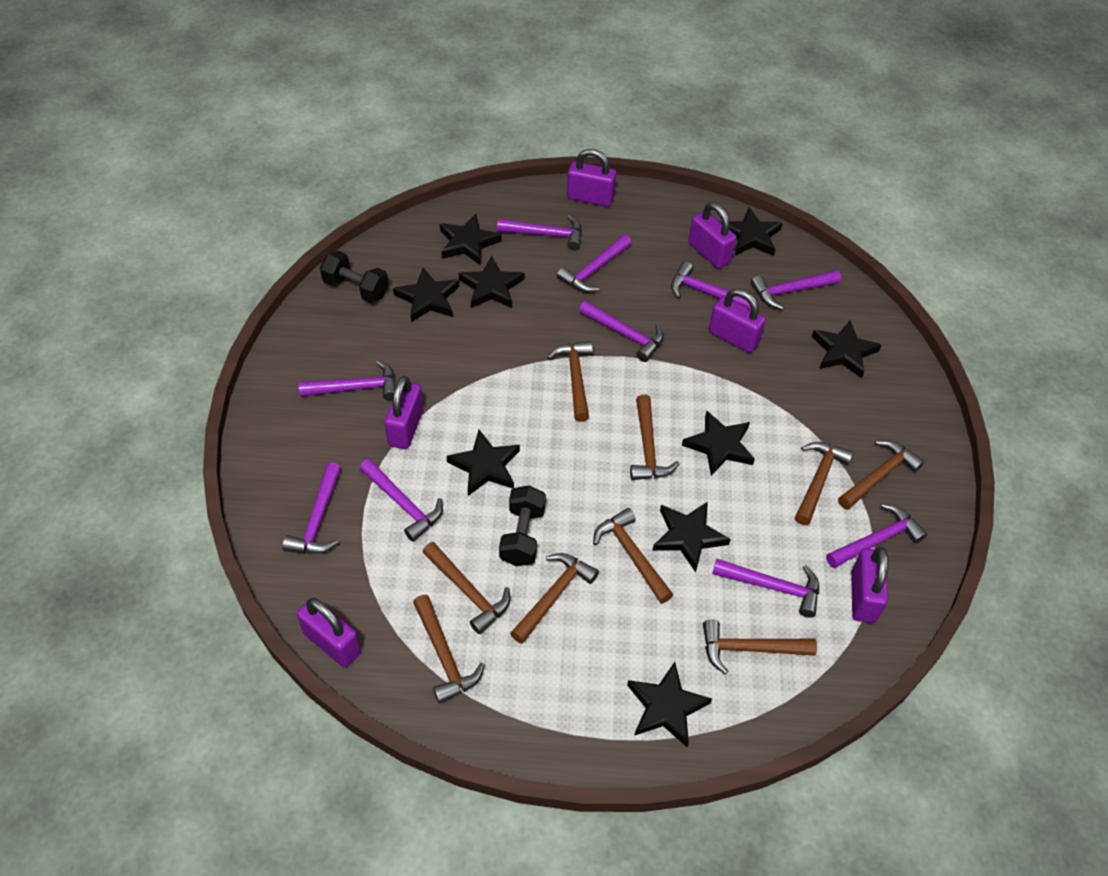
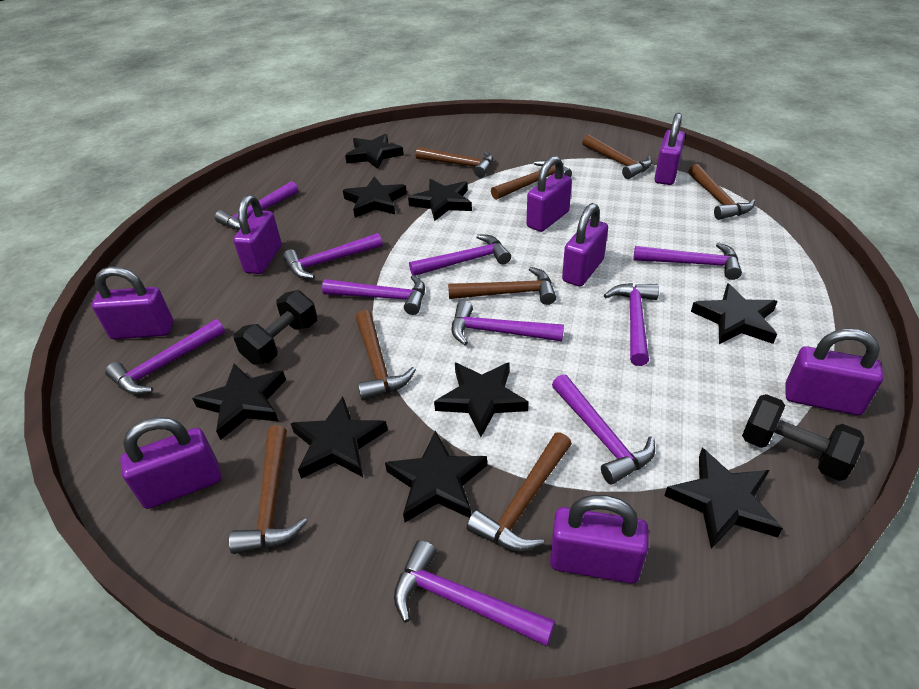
brown hammer: 9 -> 8
purple padlock: 6 -> 8

